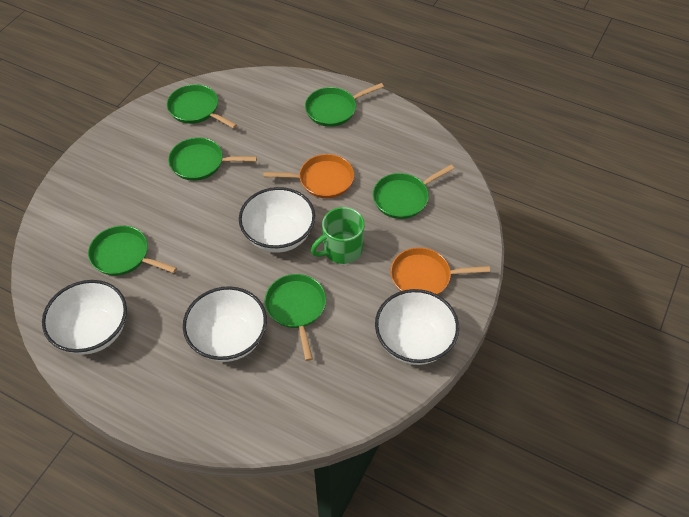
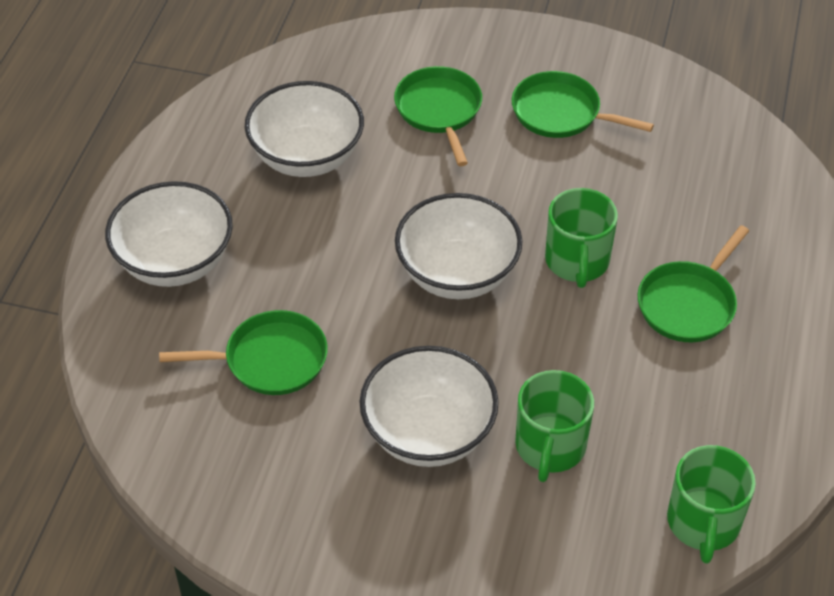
green mug: 1 -> 3
green pan: 6 -> 4
orange pan: 2 -> 0

